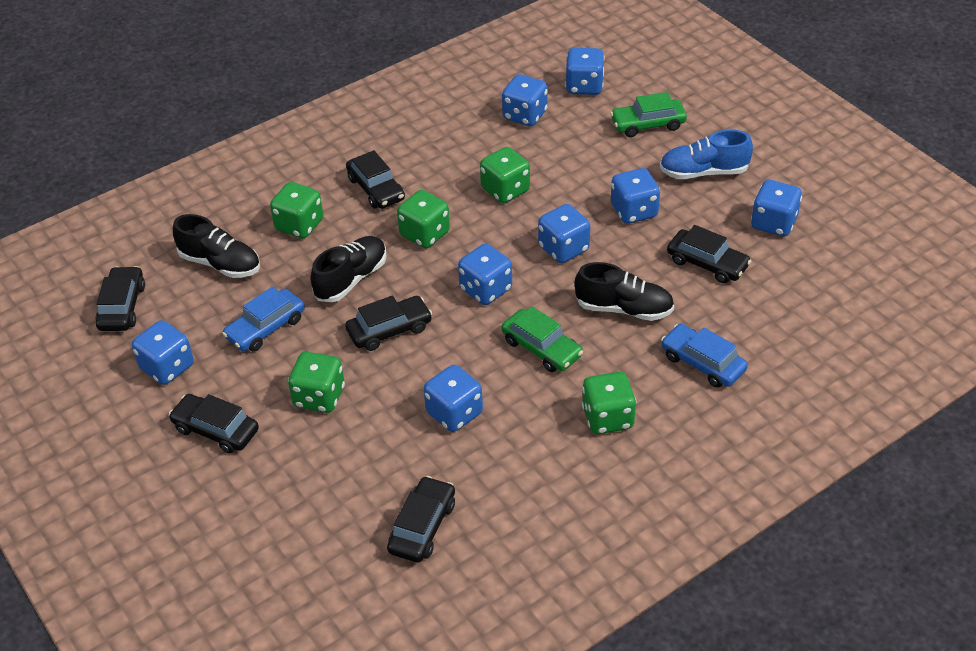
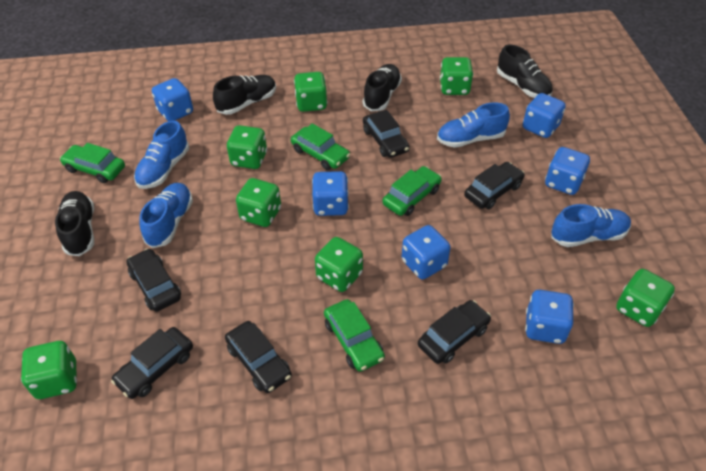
black shoe: 3 -> 4
blue car: 2 -> 0
blue dice: 8 -> 6
blue shoe: 1 -> 4
green car: 2 -> 4
green dice: 5 -> 7

